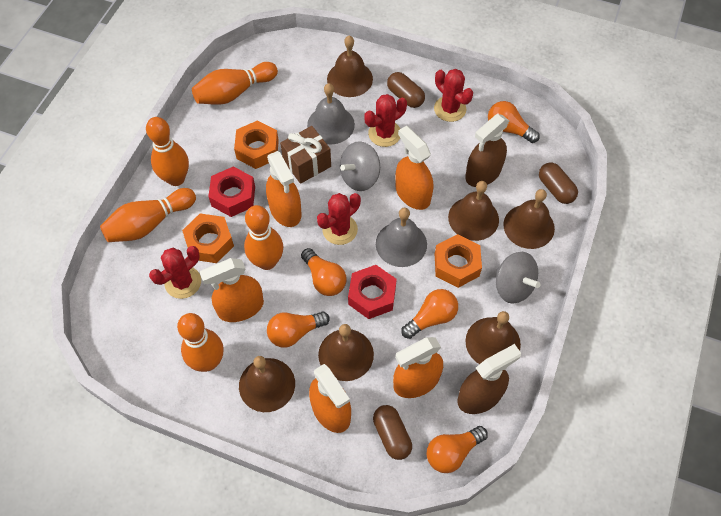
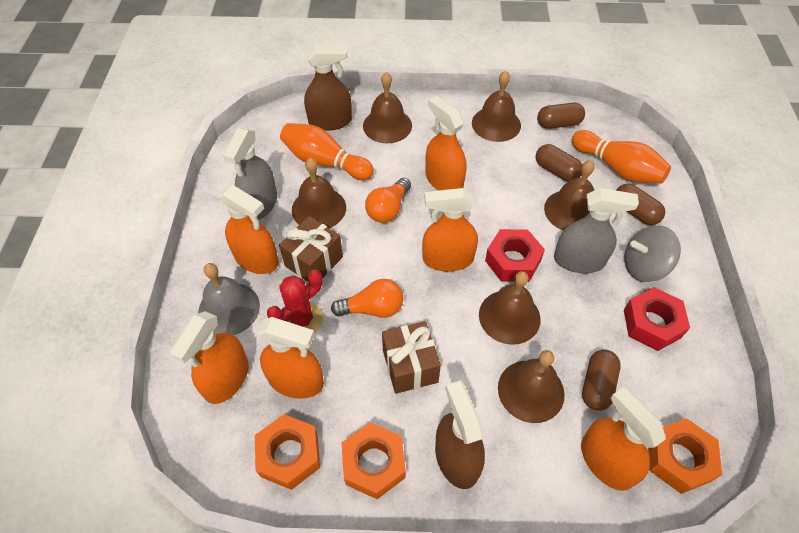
brown capsule: 3 -> 4
brown gift: 1 -> 2
grey bell: 2 -> 1
grey spinning top: 2 -> 1
grey spray bottle: 0 -> 2
orange bowling pin: 5 -> 2
orange light bulb: 5 -> 2
orange spray bottle: 5 -> 6
red cactus: 4 -> 1

